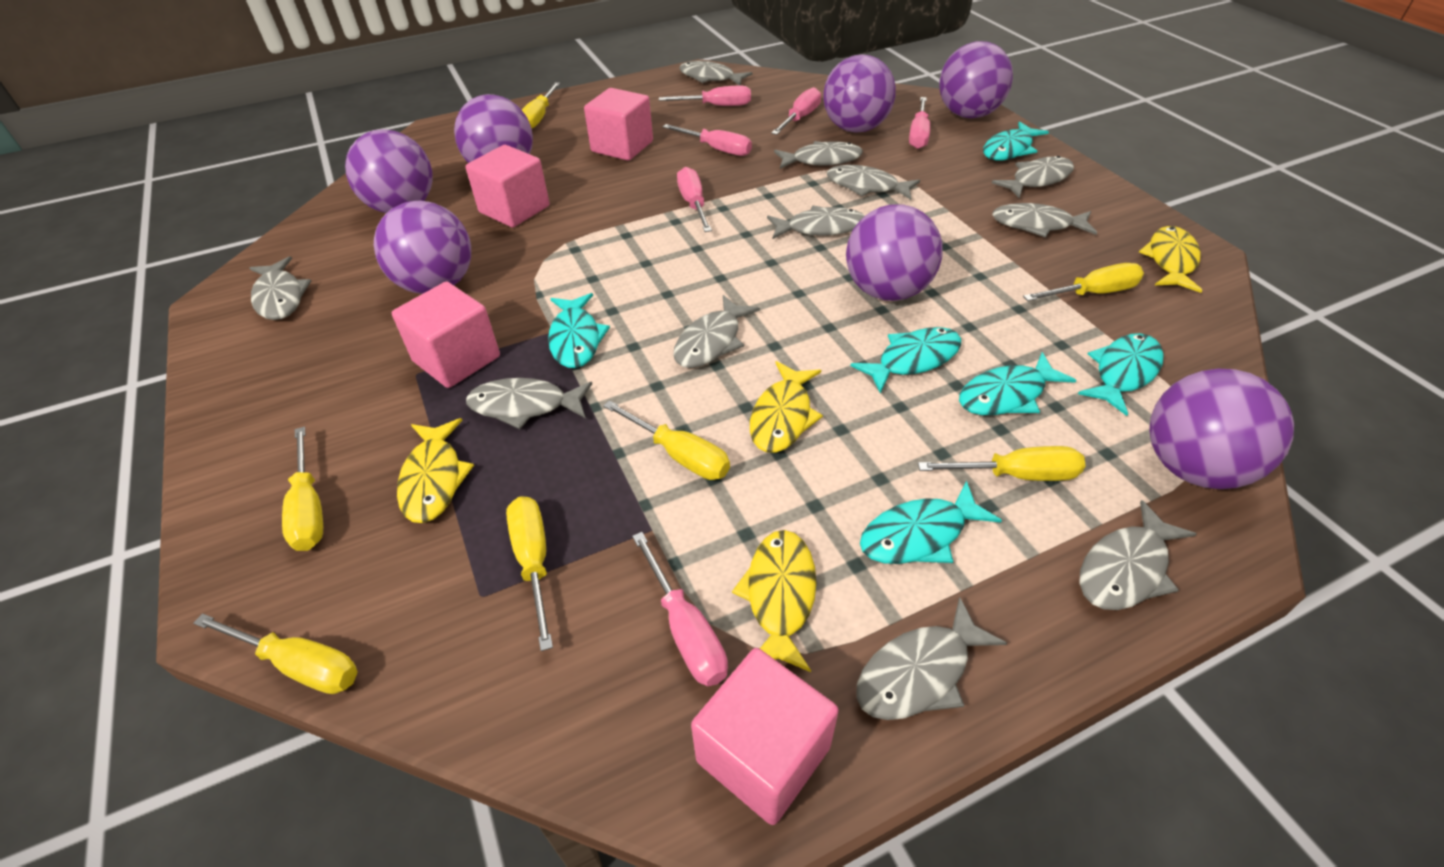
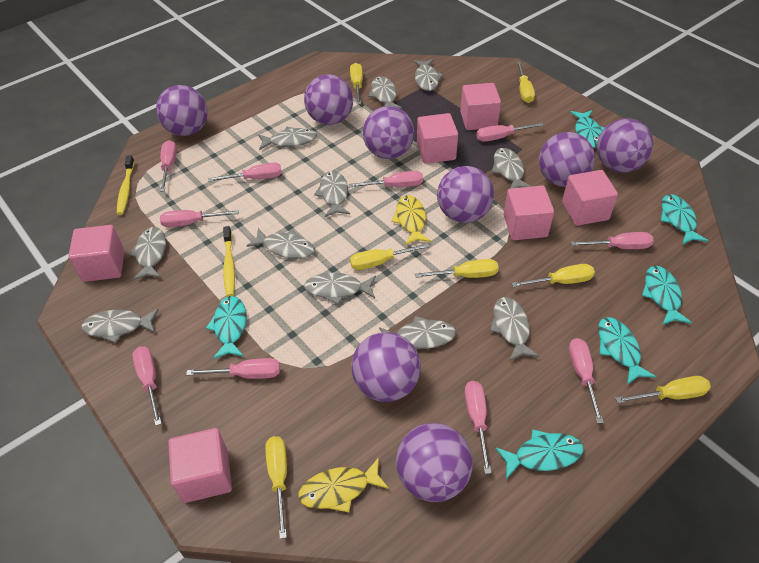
pink cube: 4 -> 6
pink screwdriver: 6 -> 10
purple ball: 7 -> 8
yellow fish: 4 -> 2
yellow toothbrush: 0 -> 2

